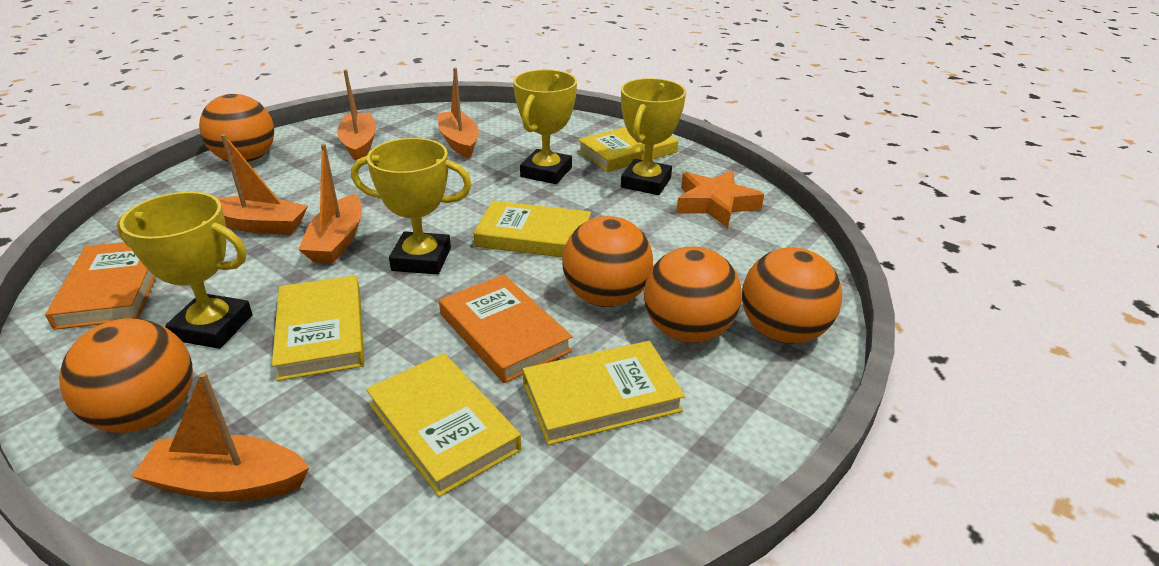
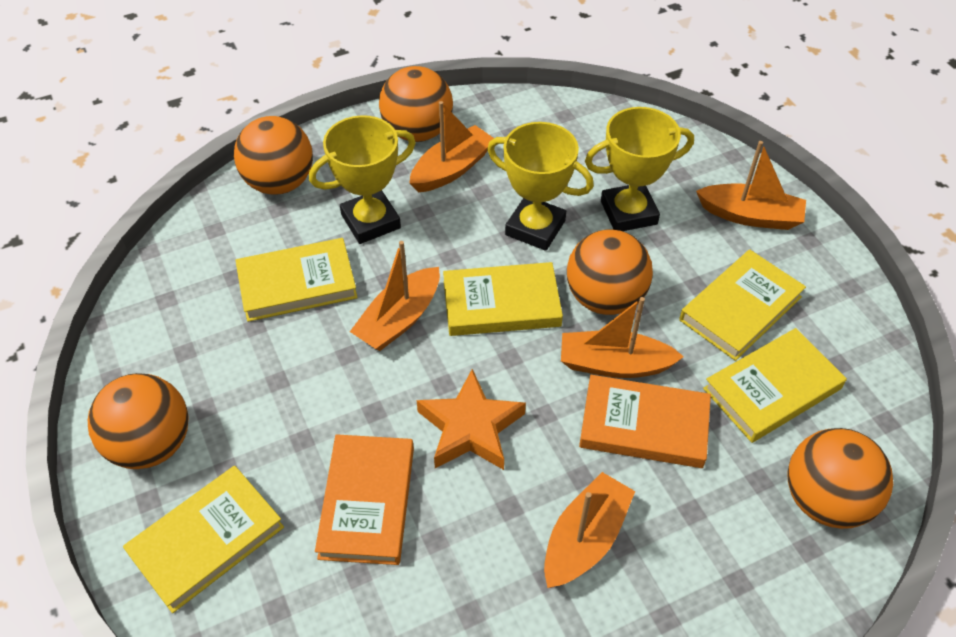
yellow trophy: 4 -> 3

